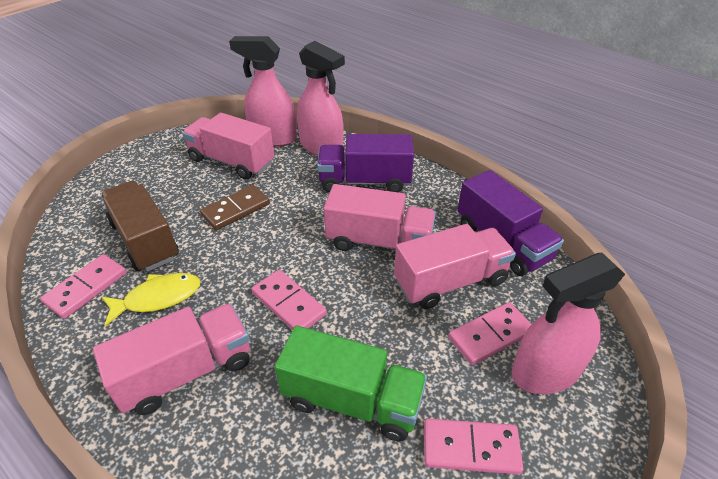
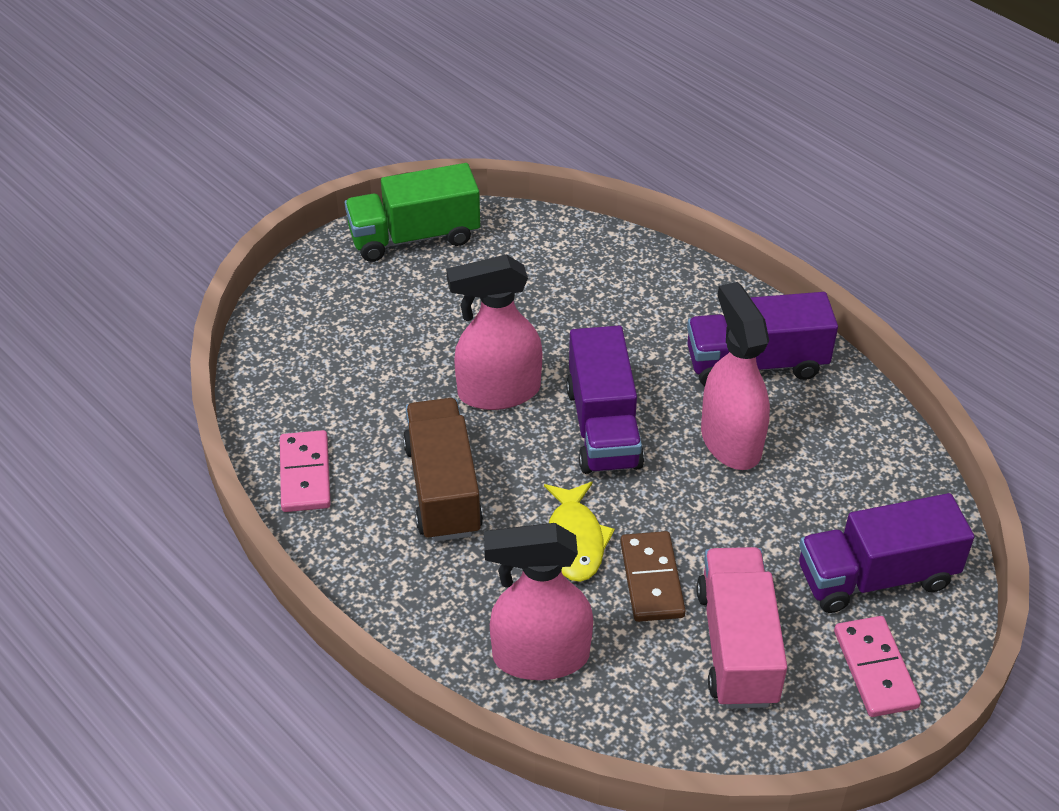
pink domino: 4 -> 2
pink truck: 4 -> 1
purple truck: 2 -> 3

